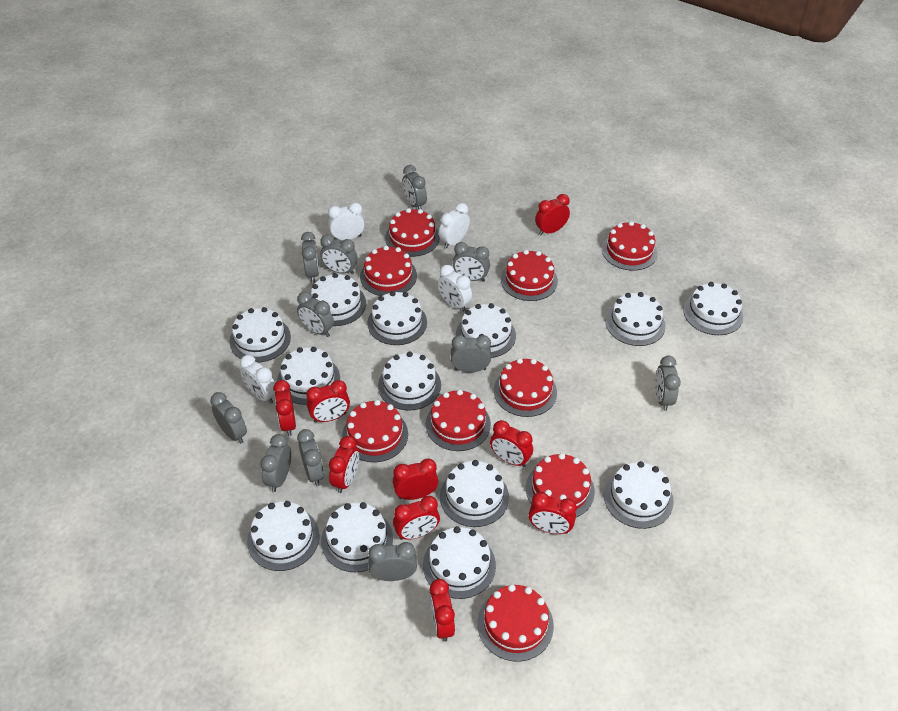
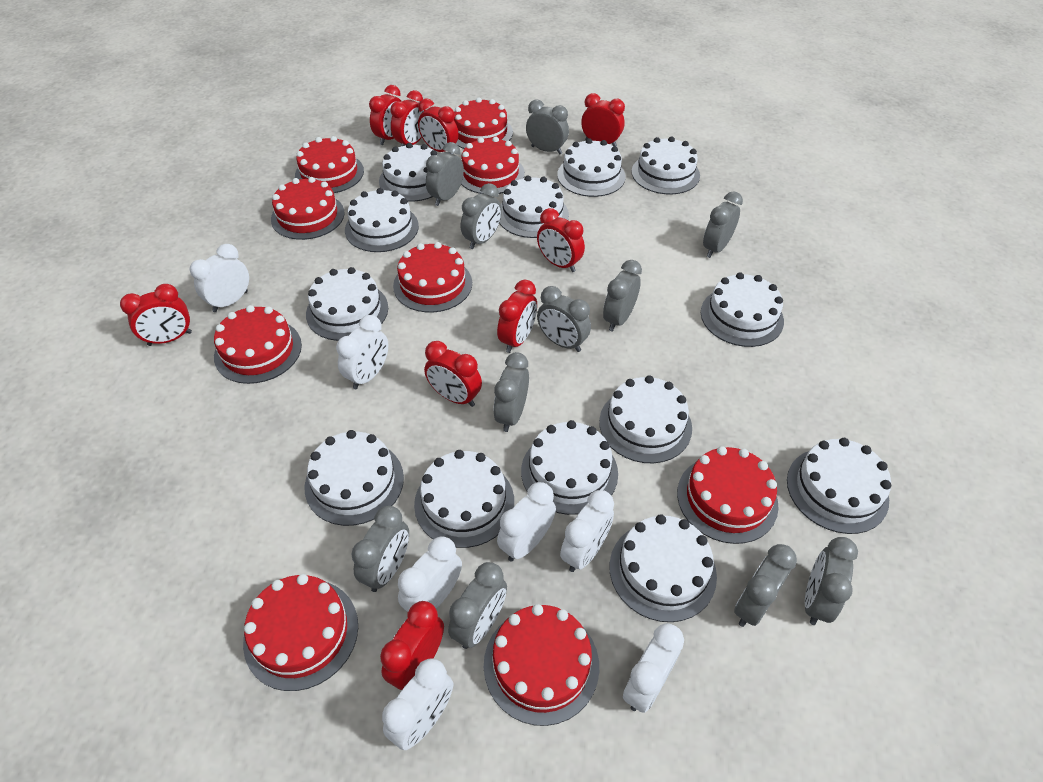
white clock: 4 -> 7

